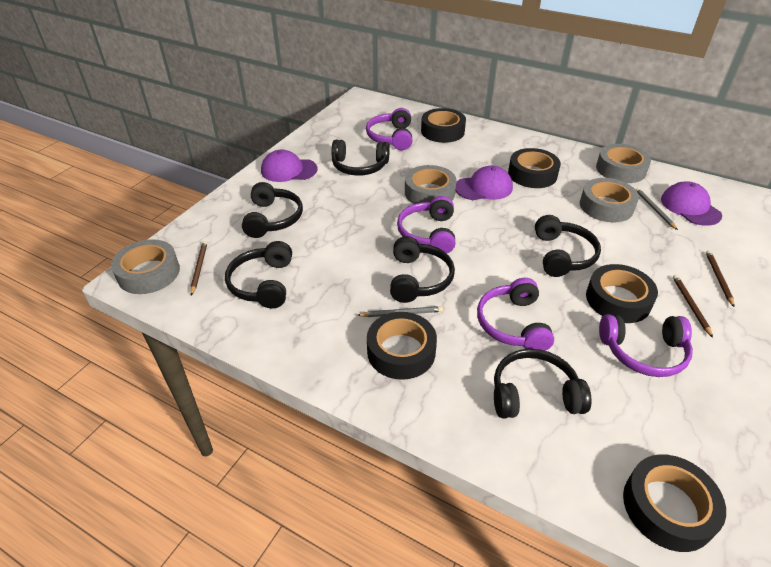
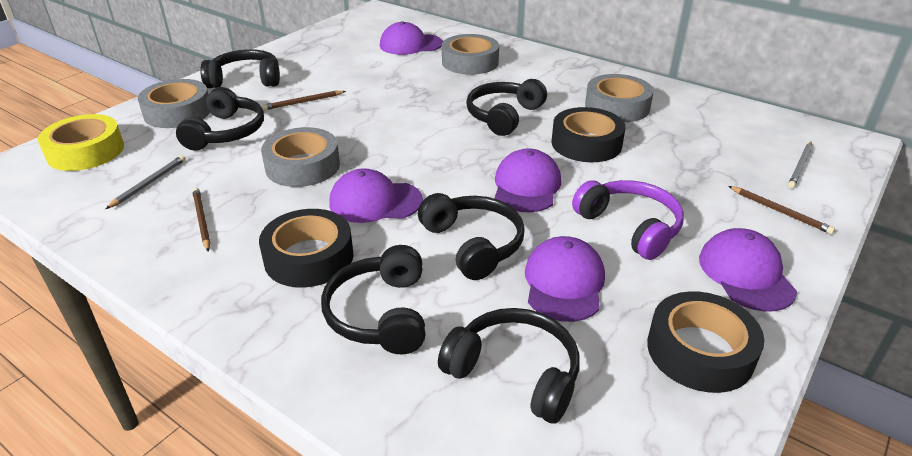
black tape: 5 -> 3
purple cap: 3 -> 5
purple headphones: 4 -> 1
yellow tape: 0 -> 1

